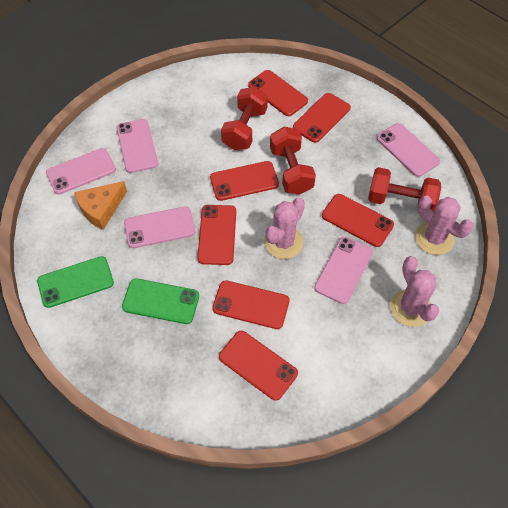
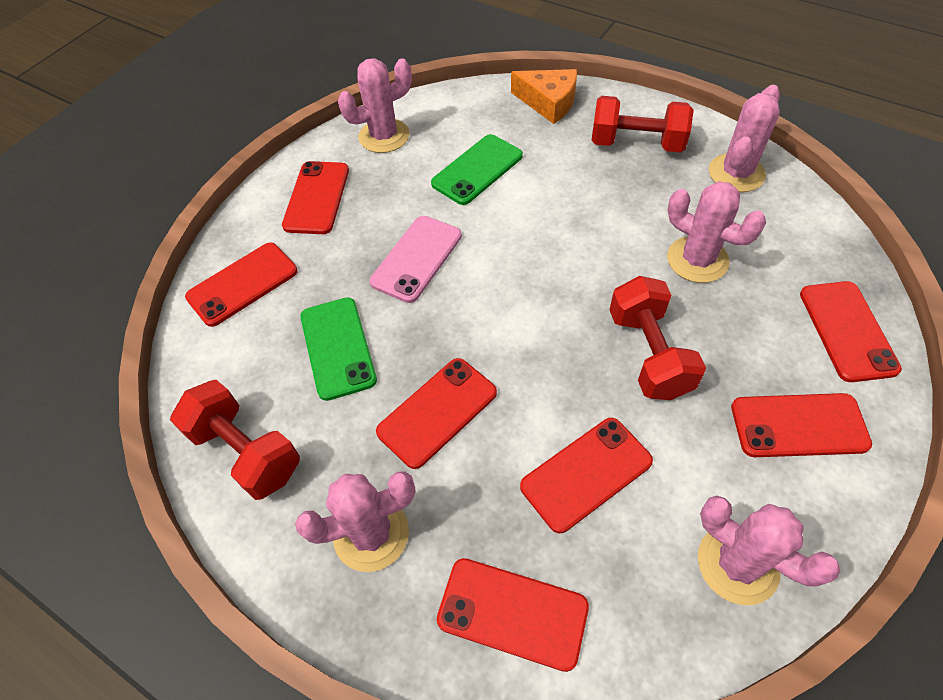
pink cactus: 3 -> 5
pink phone: 5 -> 1

